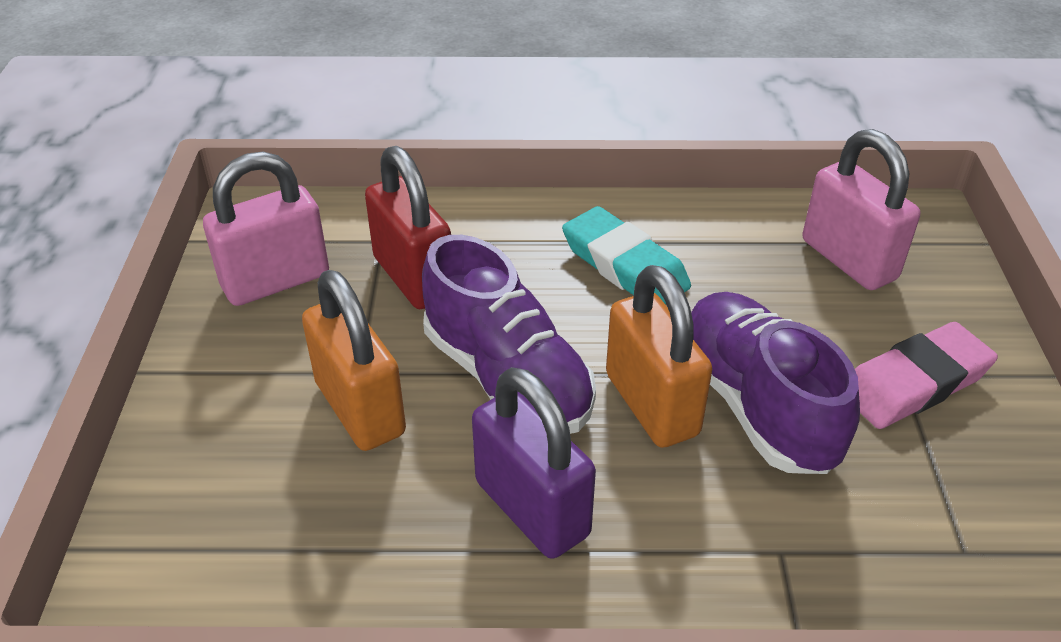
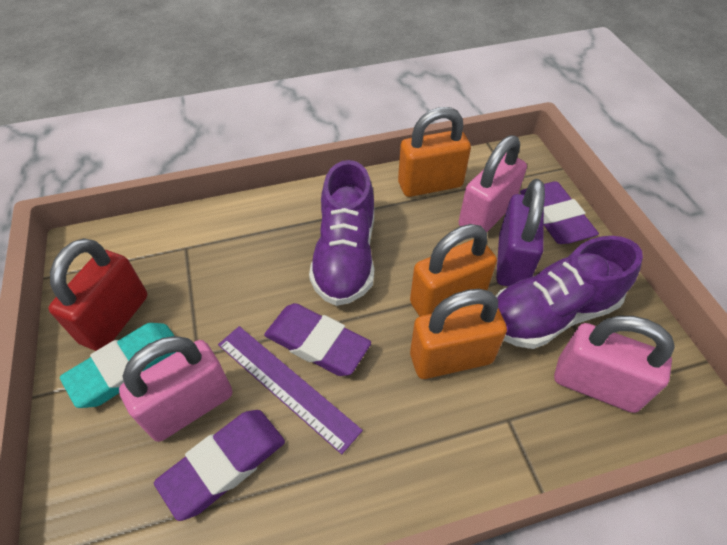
orange padlock: 2 -> 3
pink eraser: 1 -> 0
pink padlock: 2 -> 3
purple eraser: 0 -> 3
purple ruler: 0 -> 1

